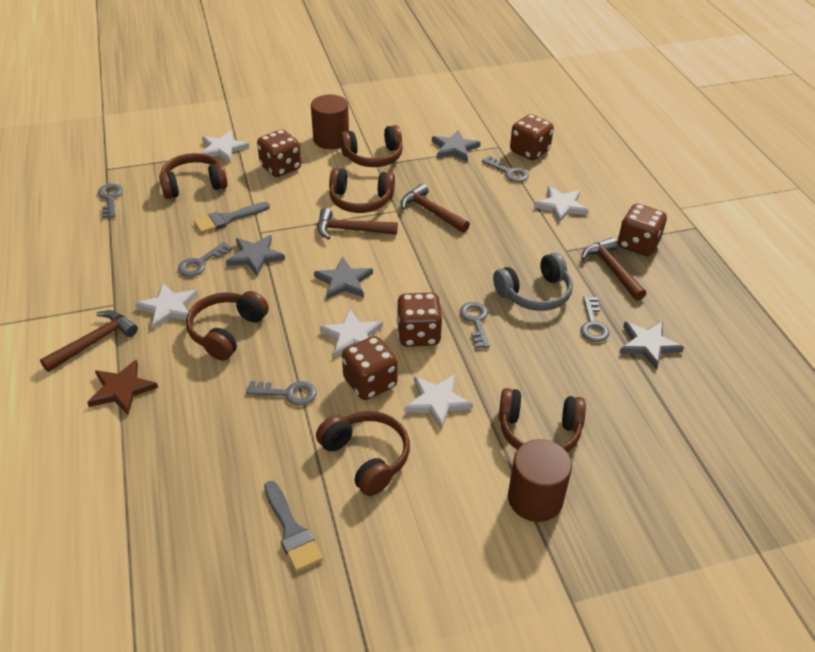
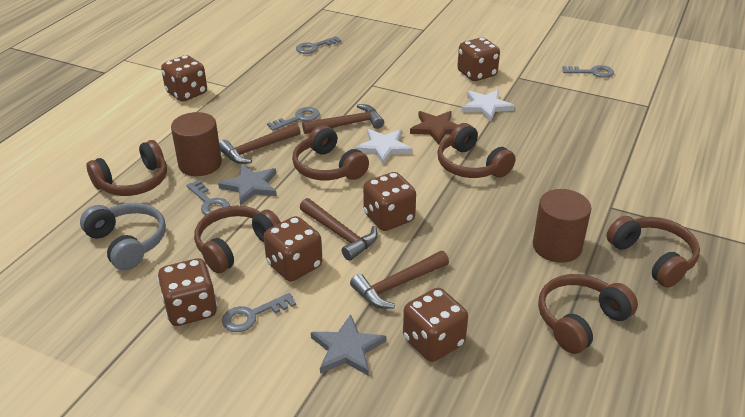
brown dice: 5 -> 6
grey brush: 2 -> 0
grey key: 6 -> 5
grey star: 4 -> 2
white star: 5 -> 2

